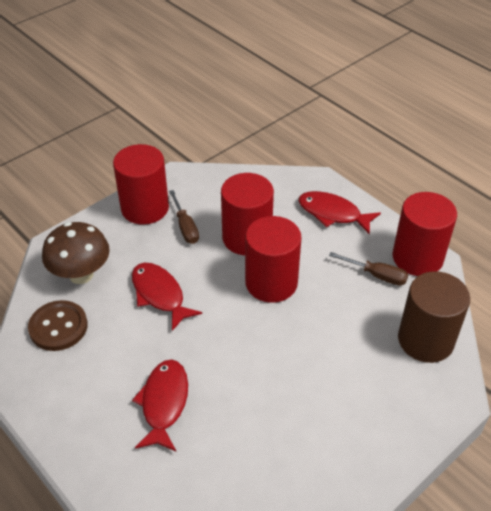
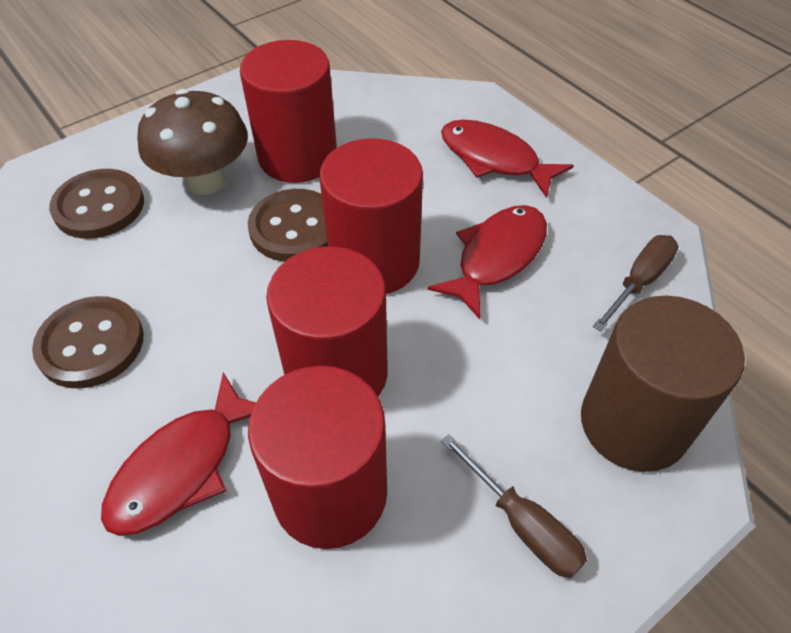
brown button: 1 -> 3

